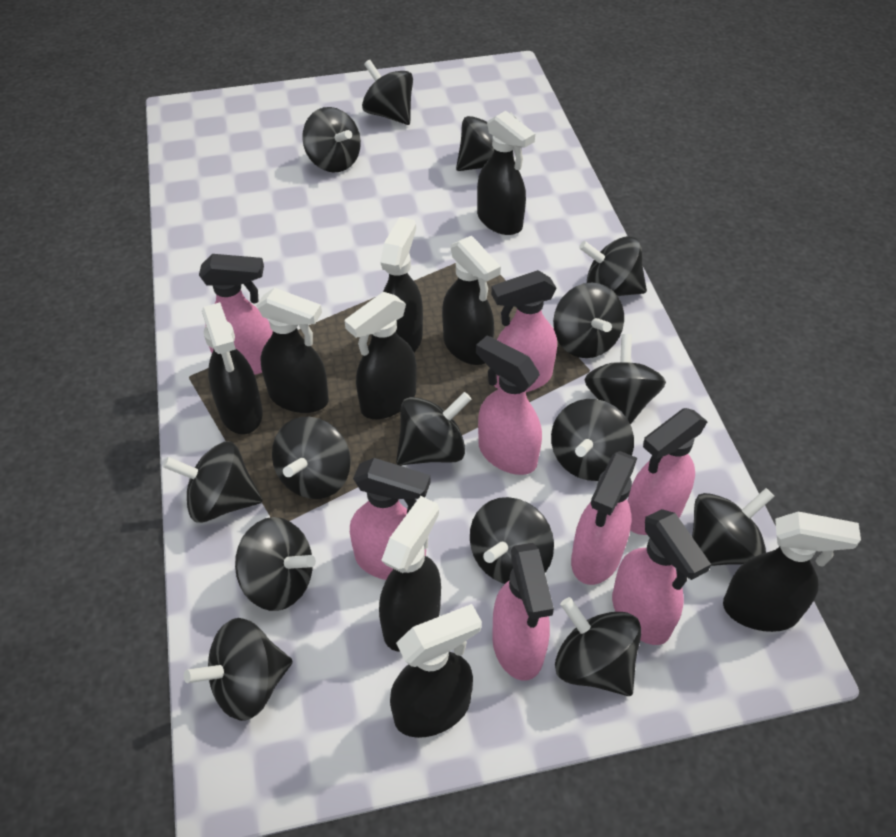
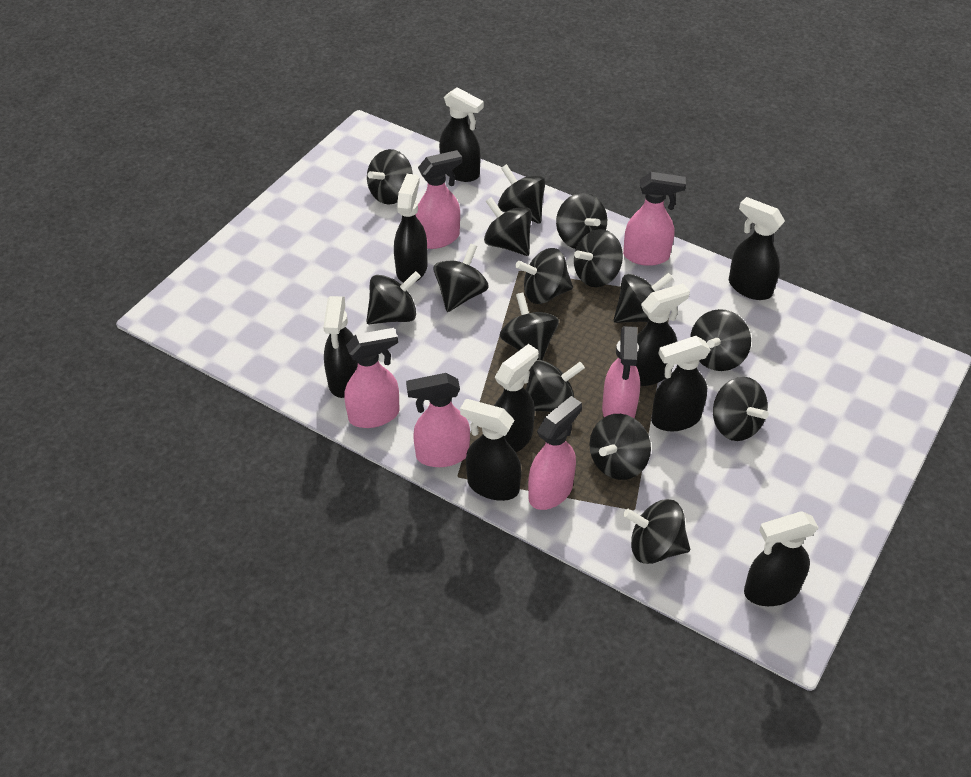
pink spray bottle: 8 -> 6

